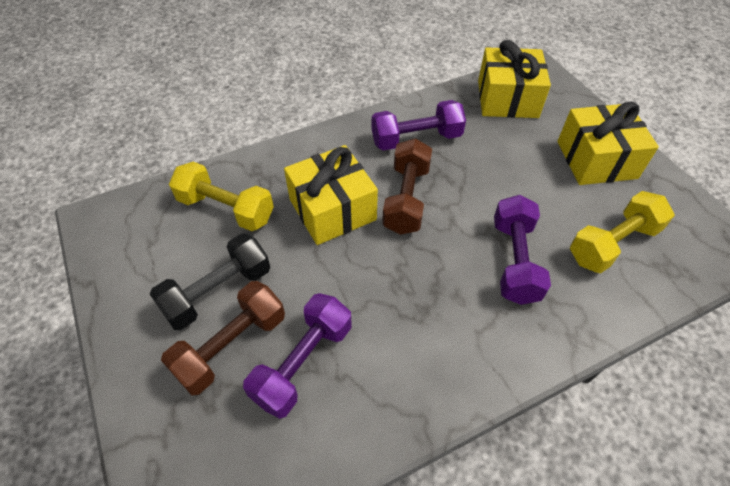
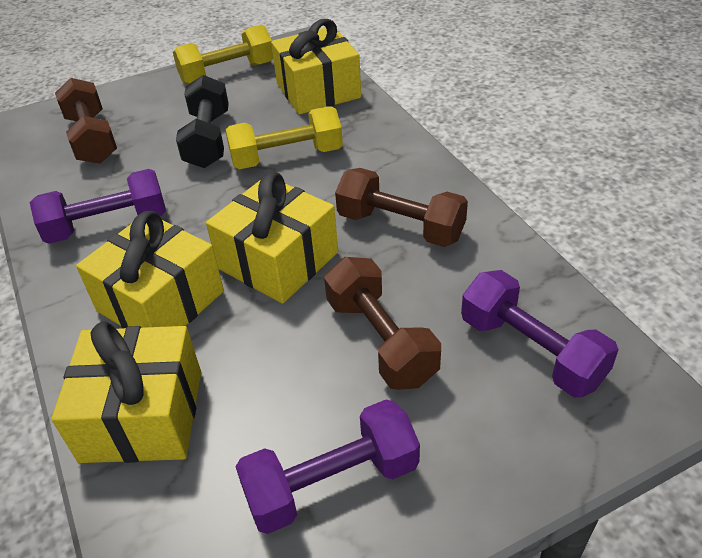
brown dumbbell: 2 -> 3
yellow gift: 3 -> 4

